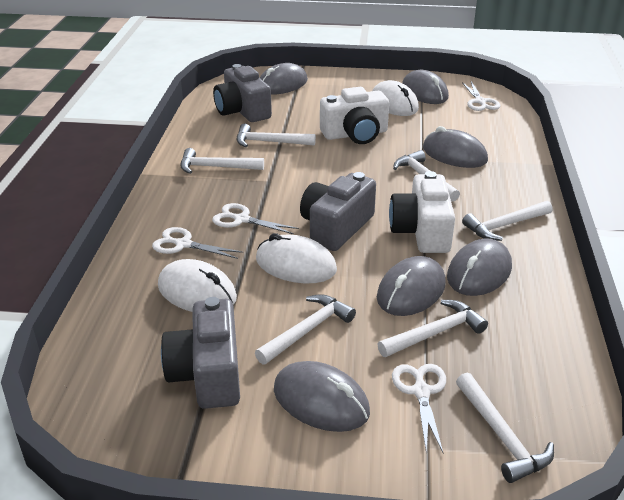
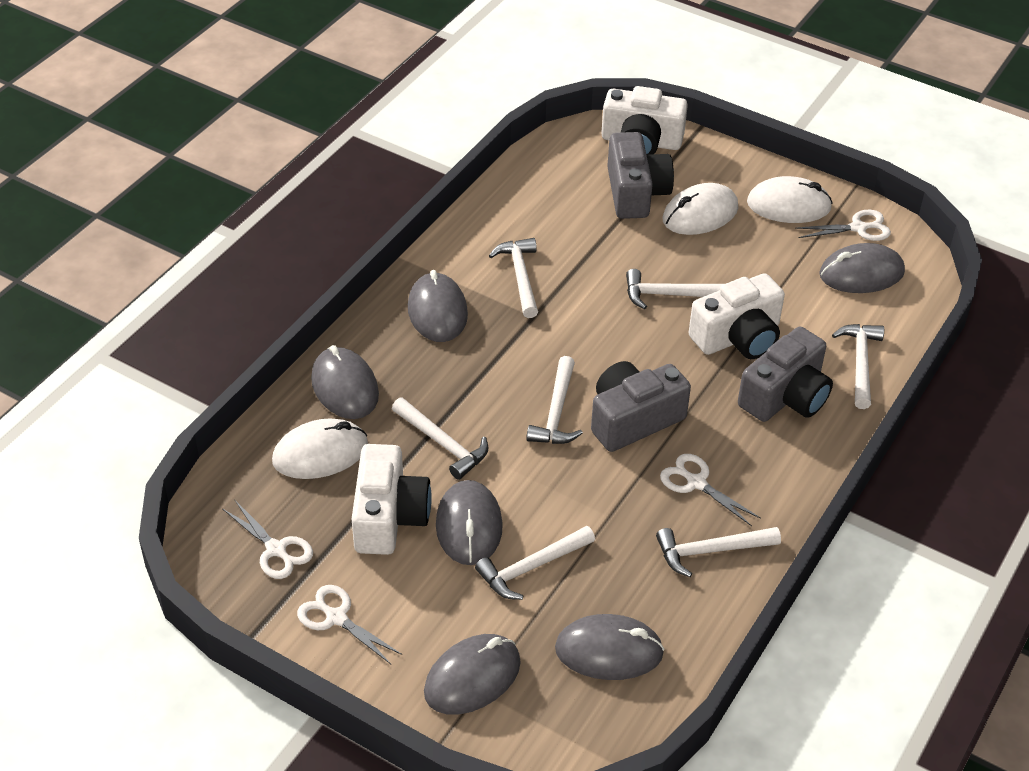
white camera: 2 -> 3

